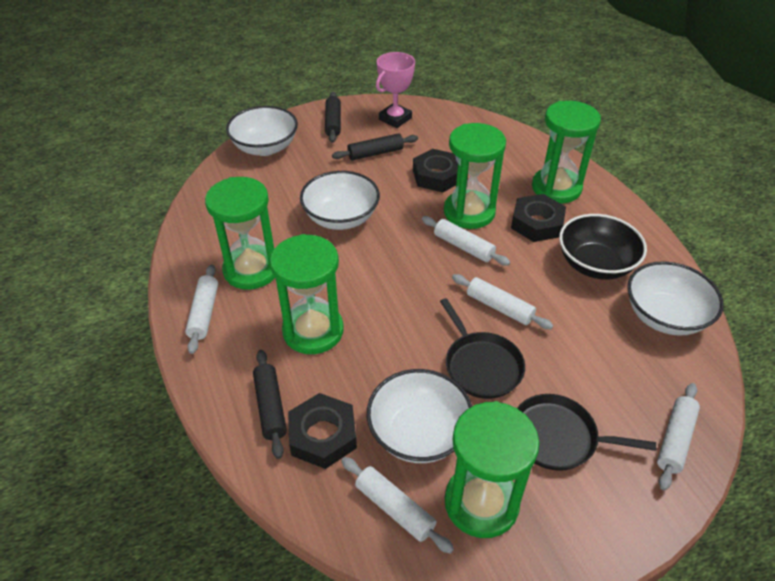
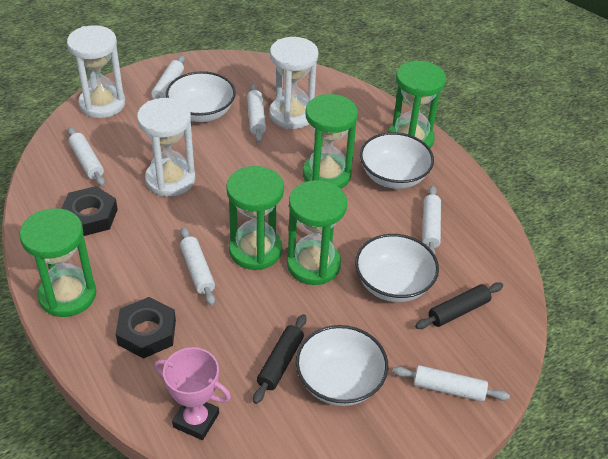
black bowl: 1 -> 0
black nut: 3 -> 2
black pan: 2 -> 0
black rolling pin: 3 -> 2
white hourglass: 0 -> 3
white rolling pin: 5 -> 6

